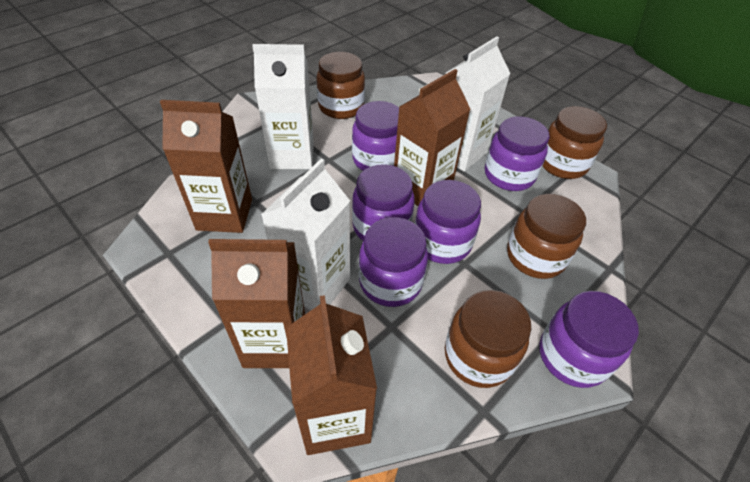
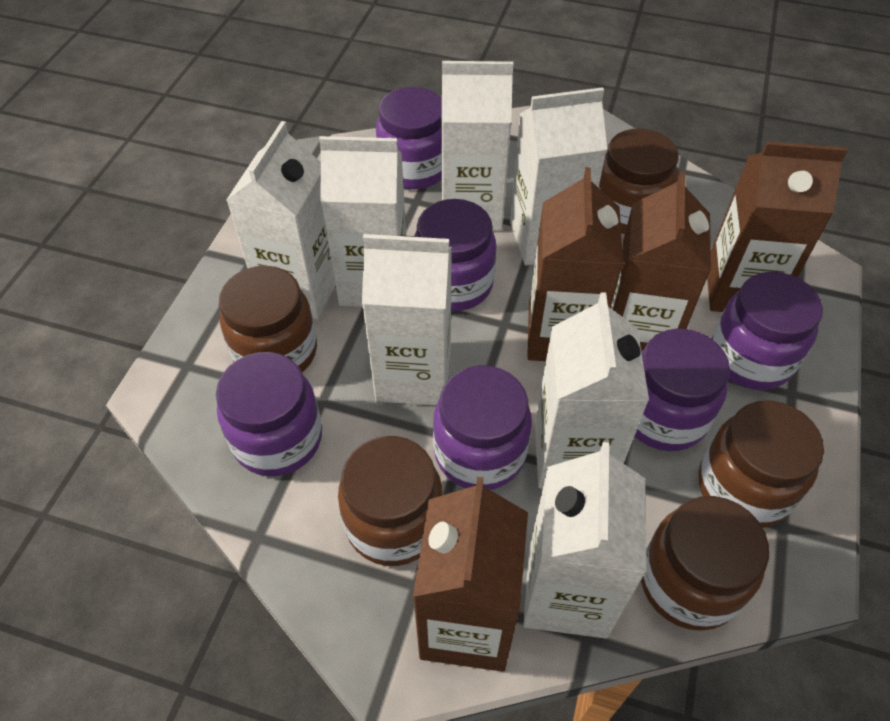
brown jar: 4 -> 5
white carton: 3 -> 7

